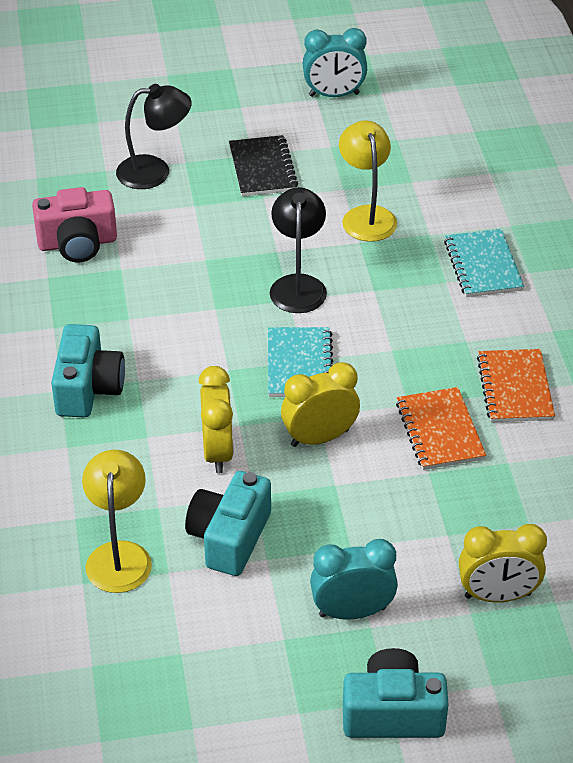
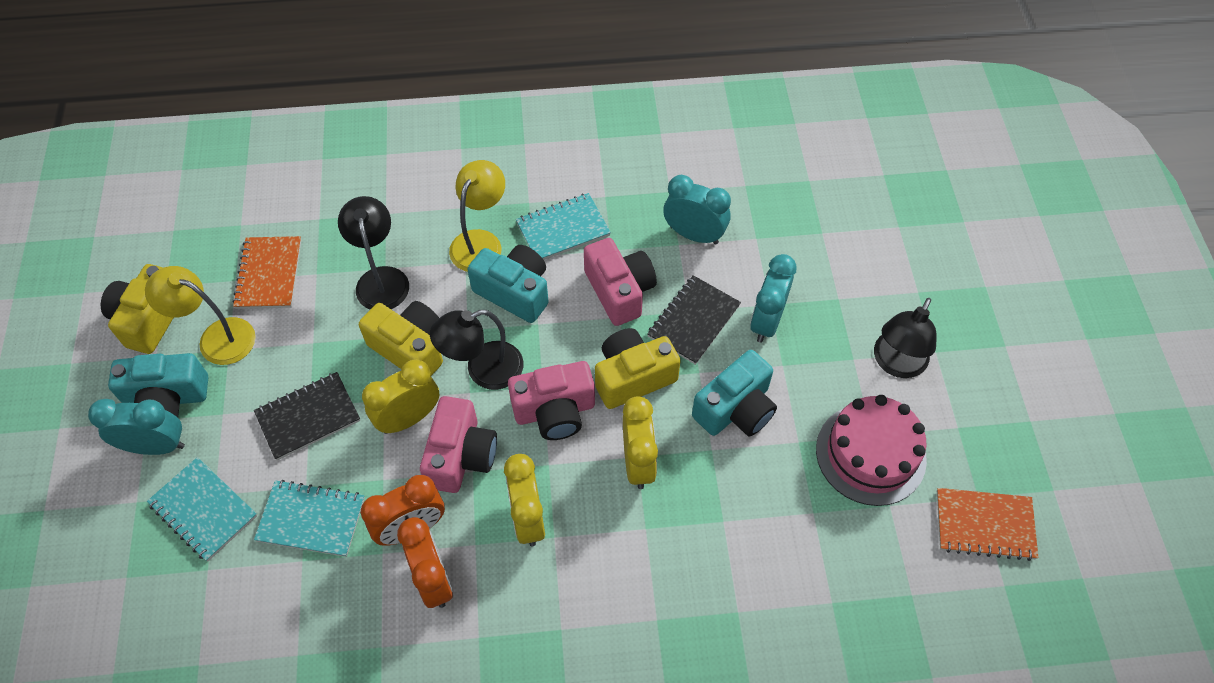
black lamp: 2 -> 3
black notebook: 1 -> 2
orange clock: 0 -> 2
pink cake: 0 -> 1
pink camera: 1 -> 3
turquoise clock: 2 -> 3
turquoise notebook: 2 -> 3
yellow camera: 0 -> 3

